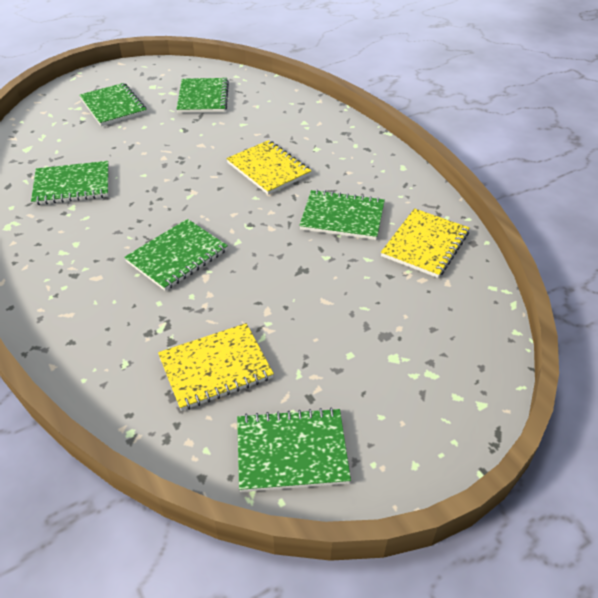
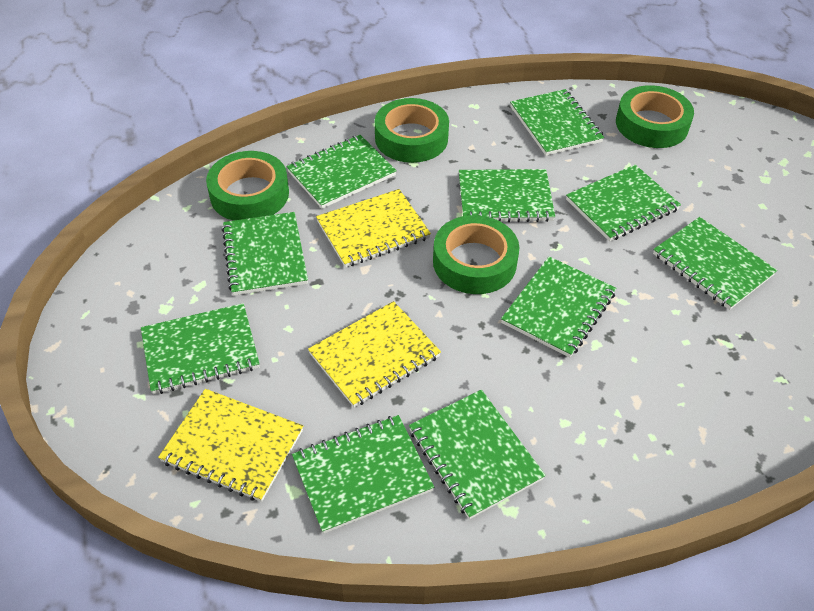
green notebook: 6 -> 10
green tape: 0 -> 4

